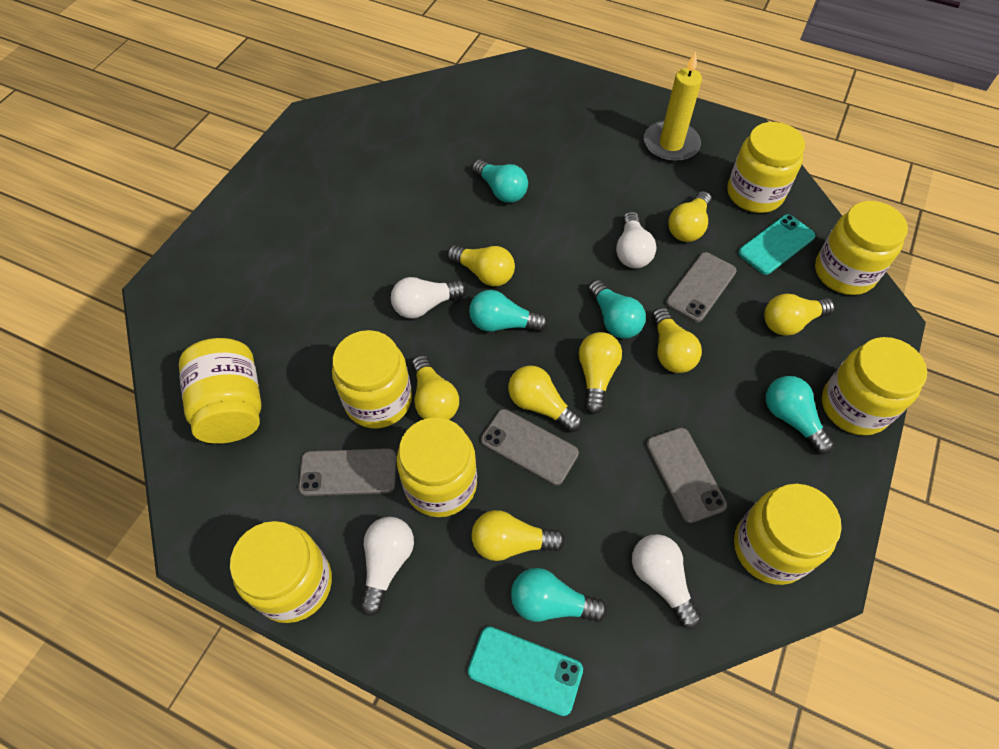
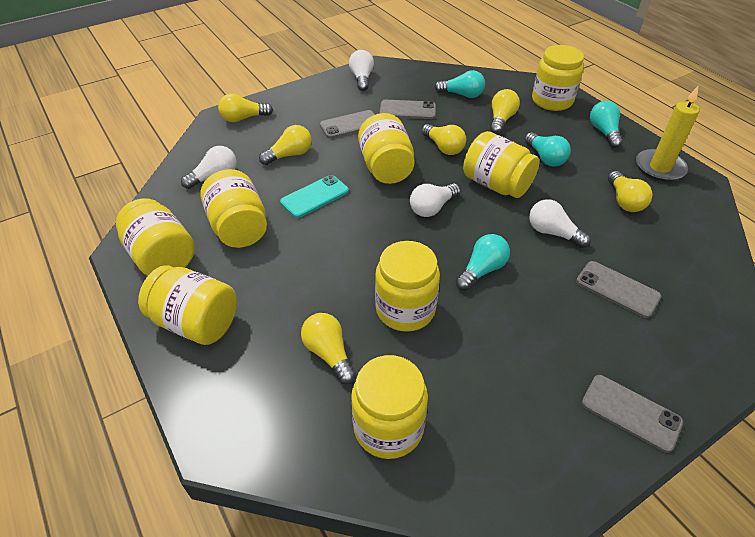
turquoise light bulb: 5 -> 4
turquoise phone: 2 -> 1
yellow light bulb: 8 -> 6

